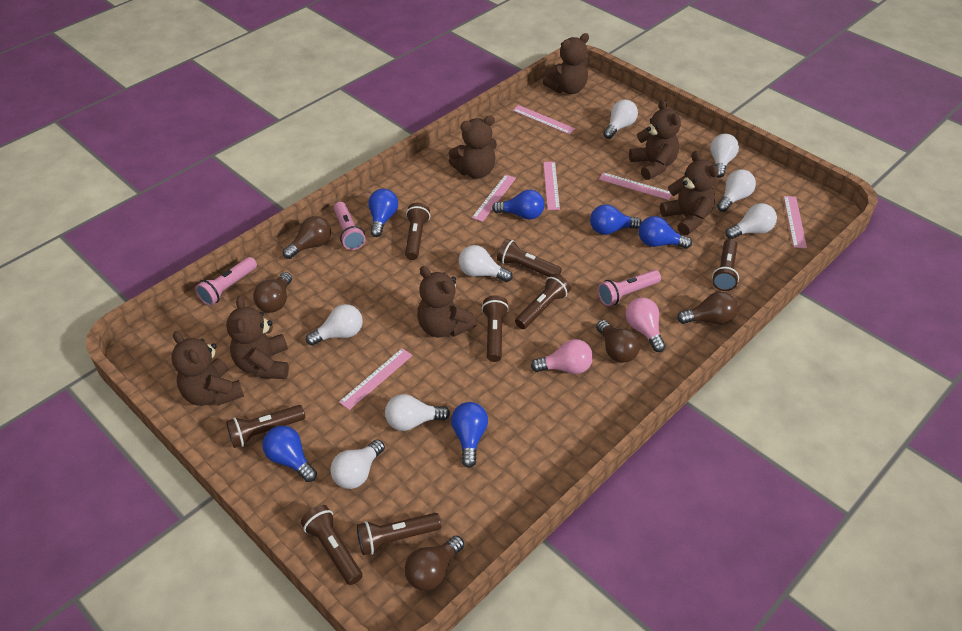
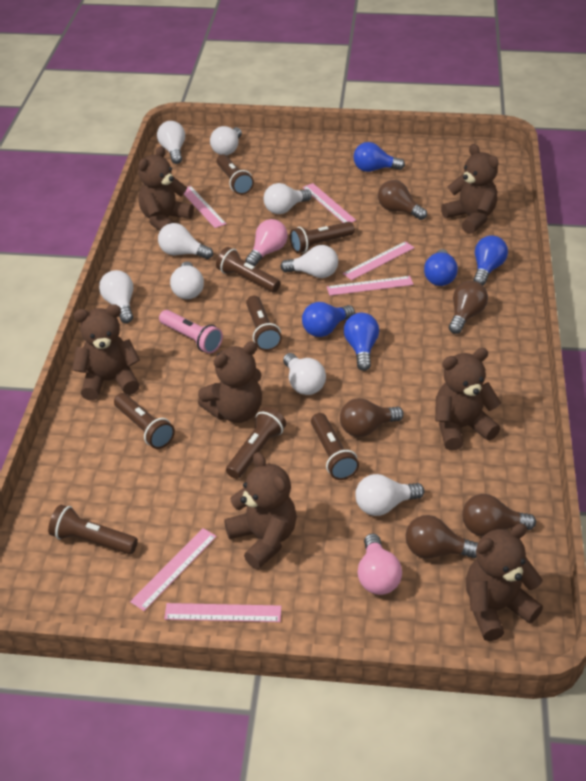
blue light bulb: 6 -> 5
pink flashlight: 3 -> 1
white light bulb: 8 -> 9

